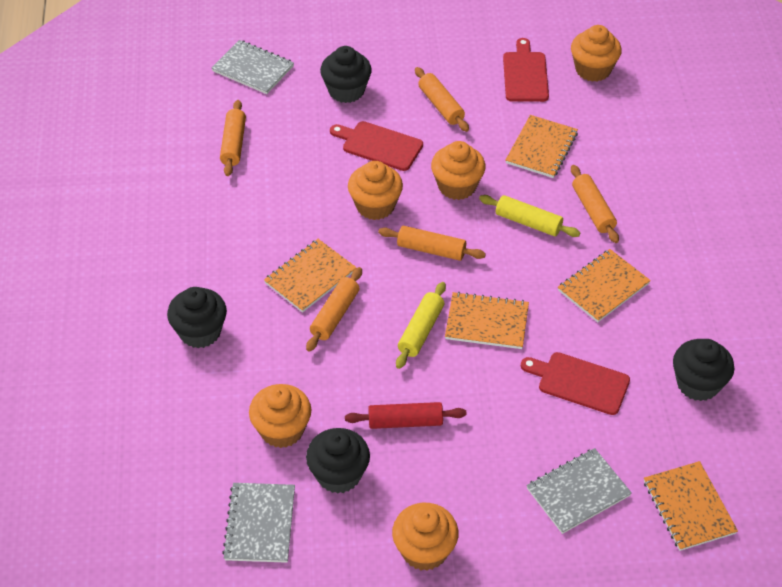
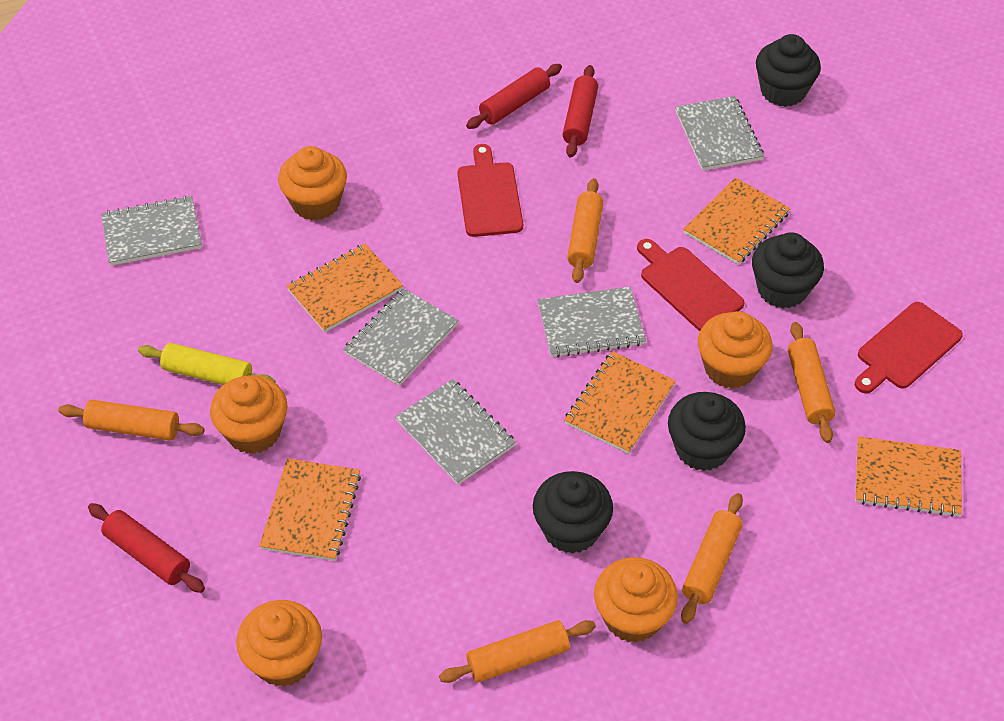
grey notebook: 3 -> 5
red rolling pin: 1 -> 3
yellow rolling pin: 2 -> 1

